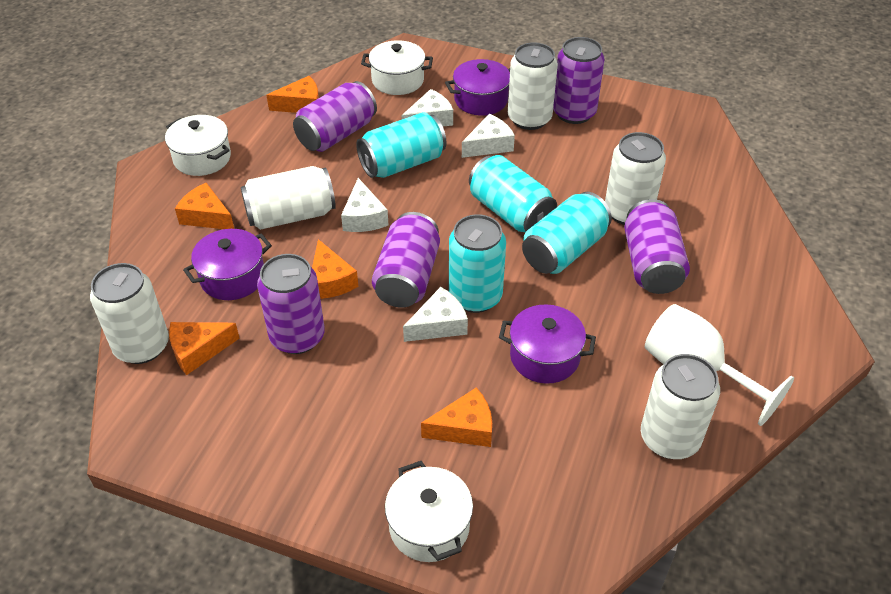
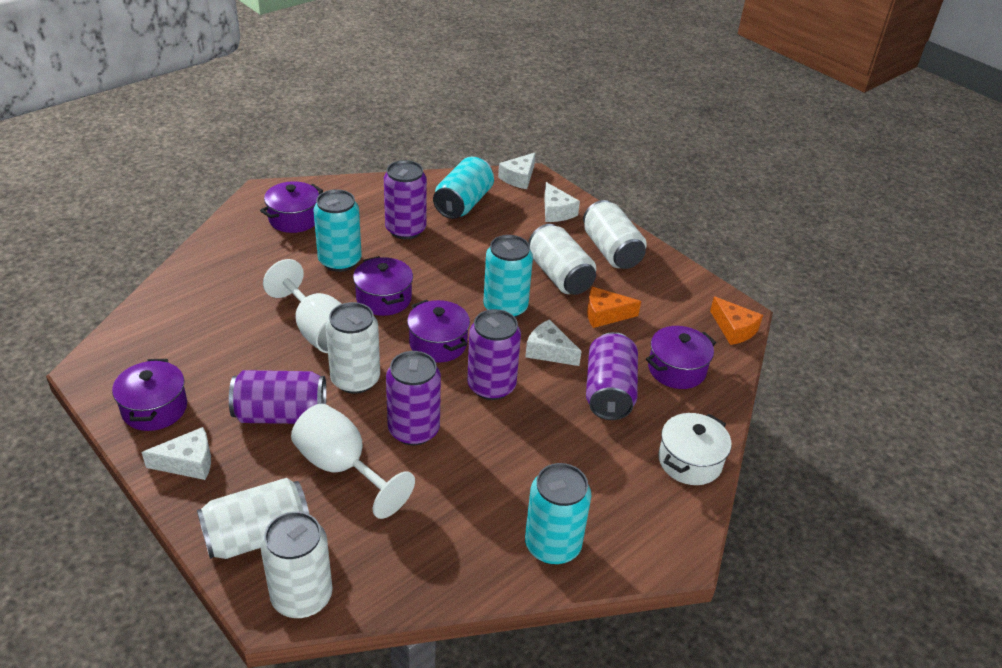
orange cheese: 5 -> 2
purple pot: 3 -> 5
white goblet: 1 -> 2
white pot: 3 -> 1

